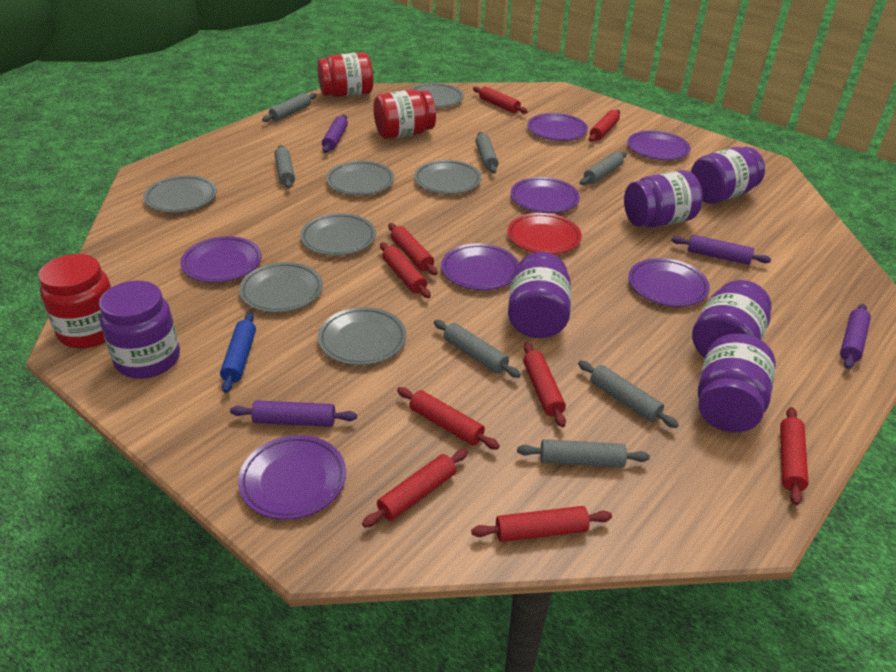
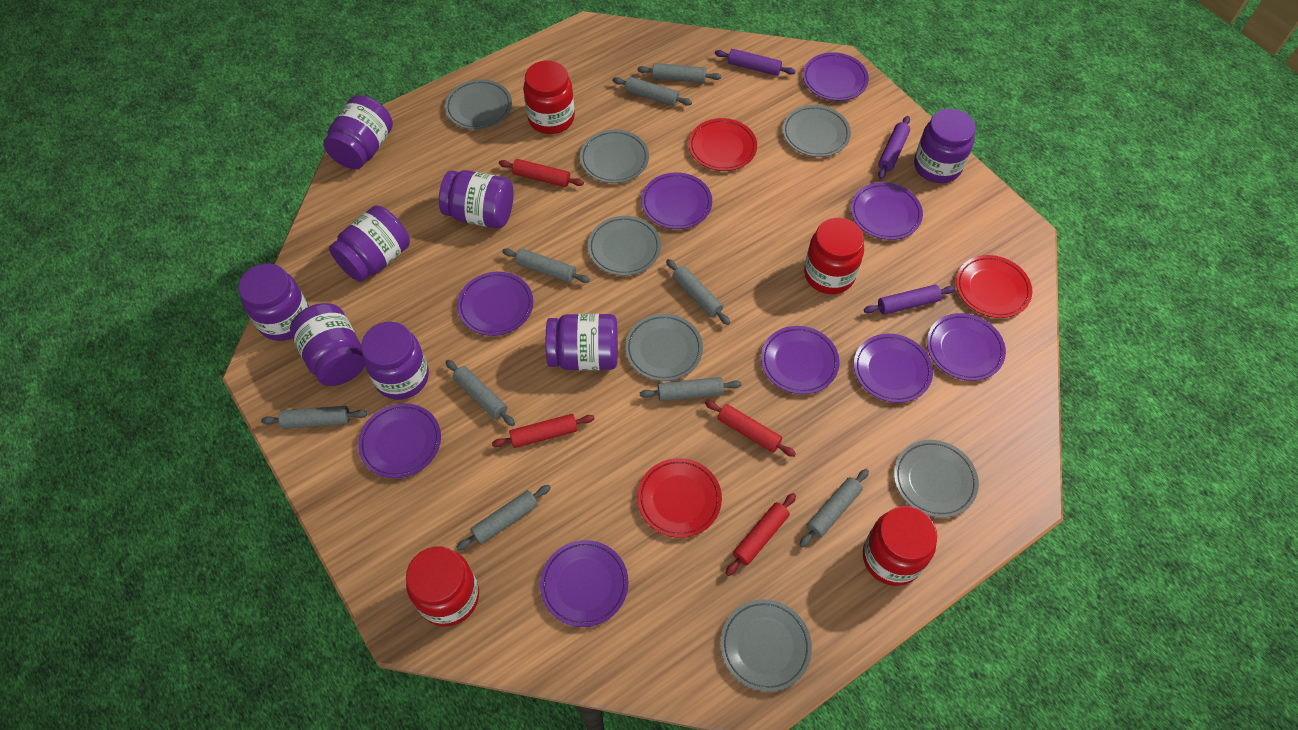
blue rolling pin: 1 -> 0
grey rolling pin: 7 -> 9
purple jar: 6 -> 8
purple plate: 7 -> 9
purple rolling pin: 4 -> 3
red jar: 3 -> 4
red plate: 1 -> 3
red rolling pin: 9 -> 4

